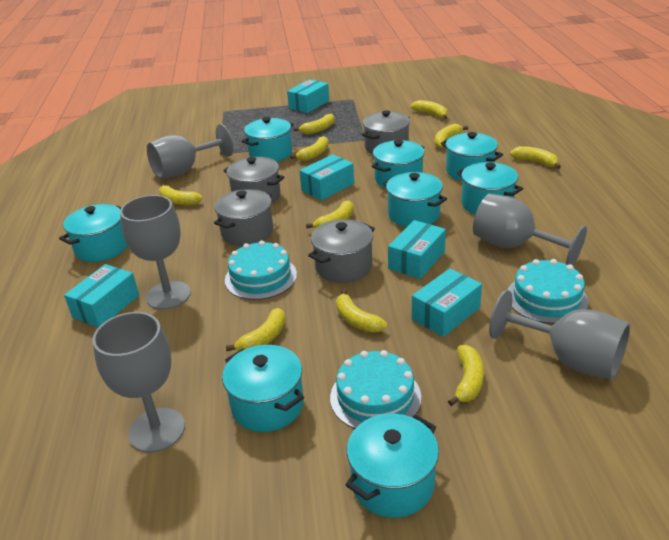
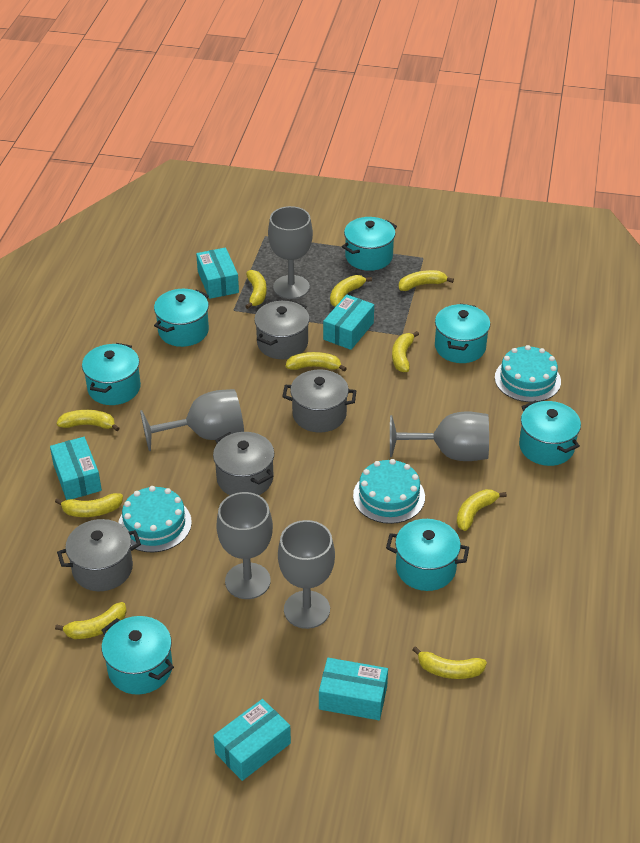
turquoise pot: 8 -> 7

